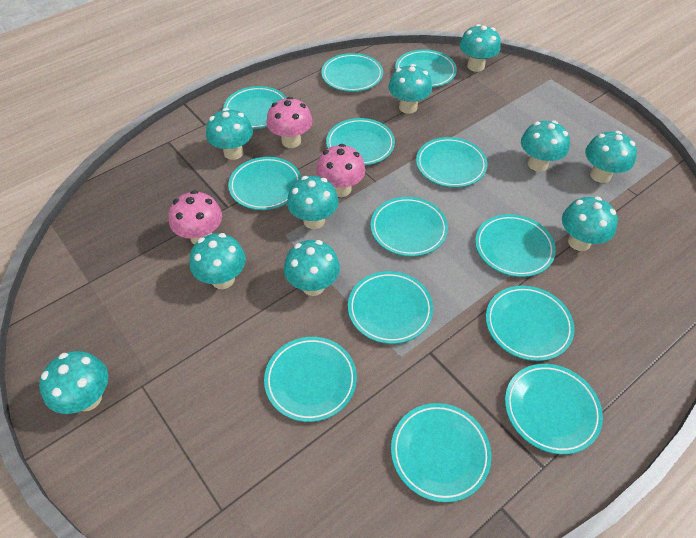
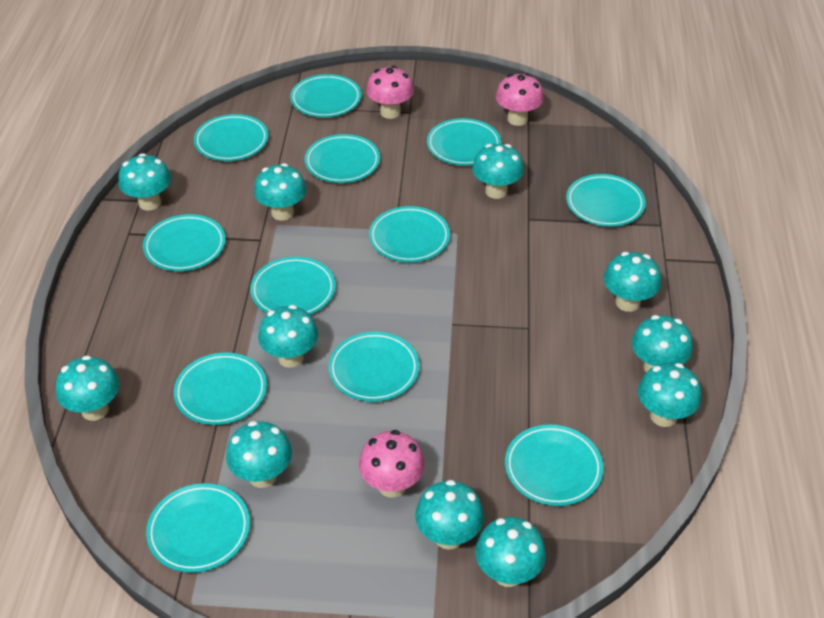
turquoise mushroom: 10 -> 11
turquoise plate: 13 -> 12

